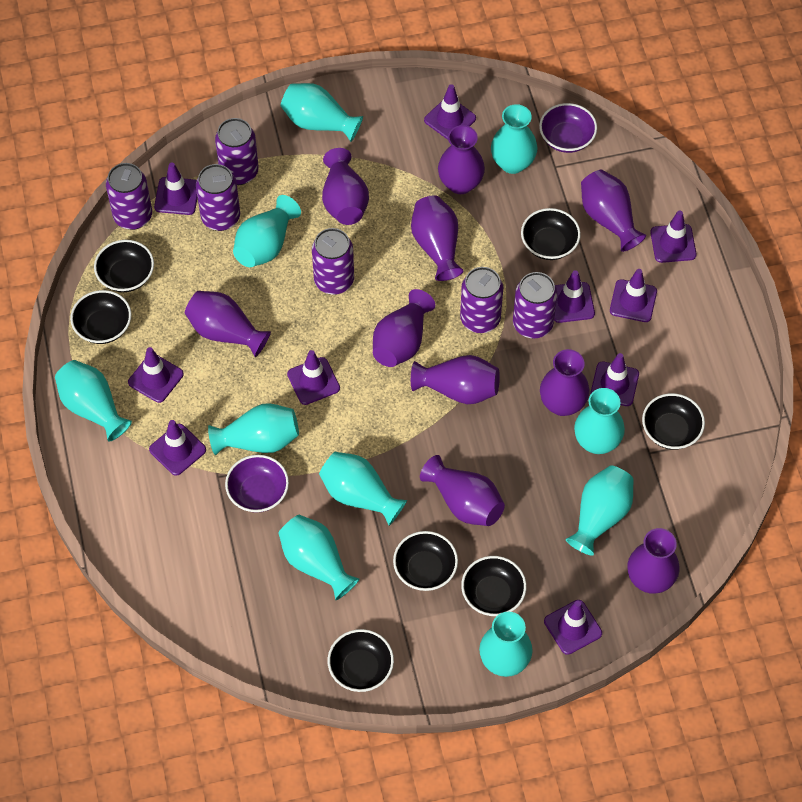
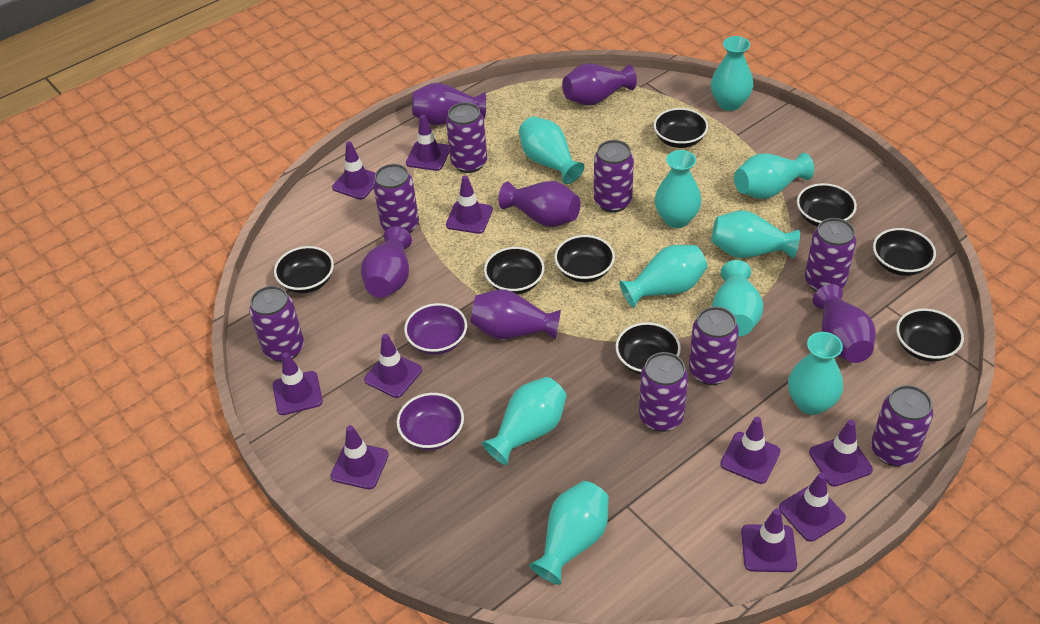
black bowl: 7 -> 8
purple can: 6 -> 8
purple vase: 10 -> 6

